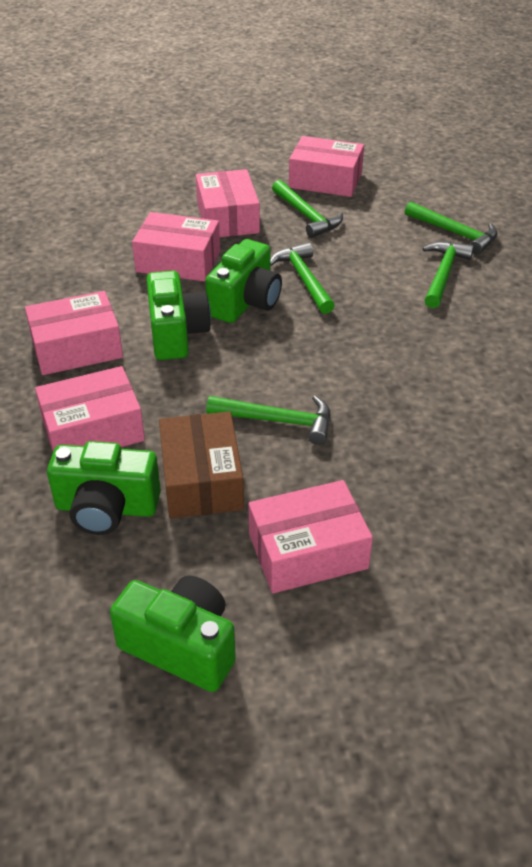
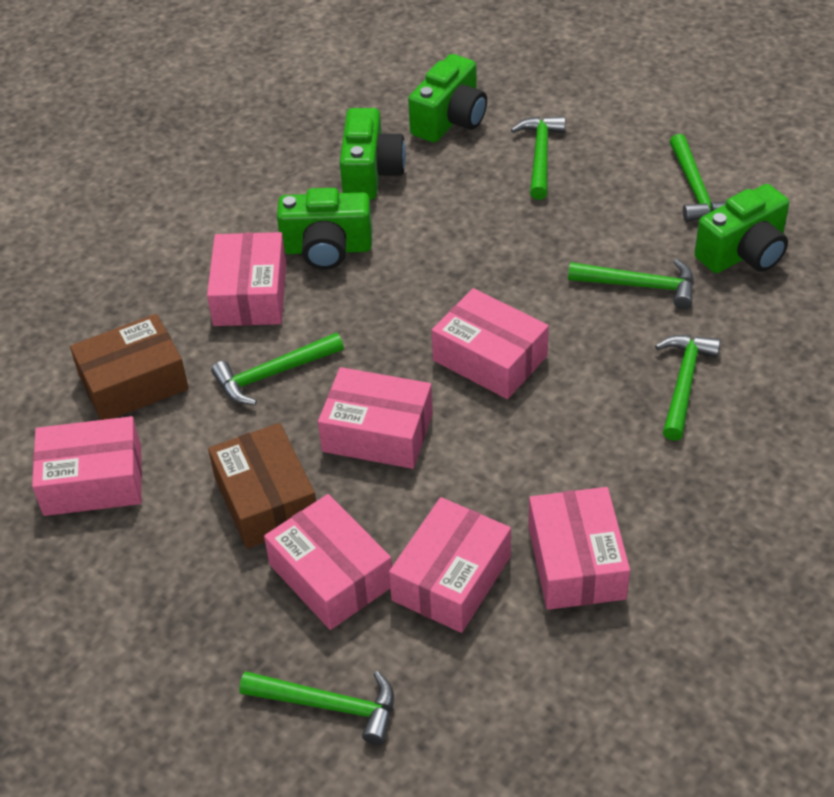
brown box: 1 -> 2
green hammer: 5 -> 6
pink box: 6 -> 7

